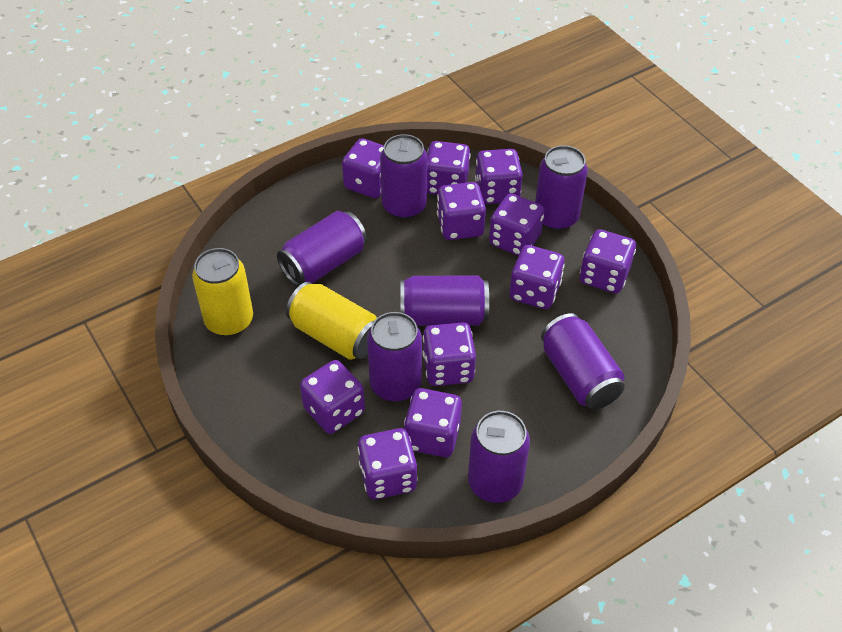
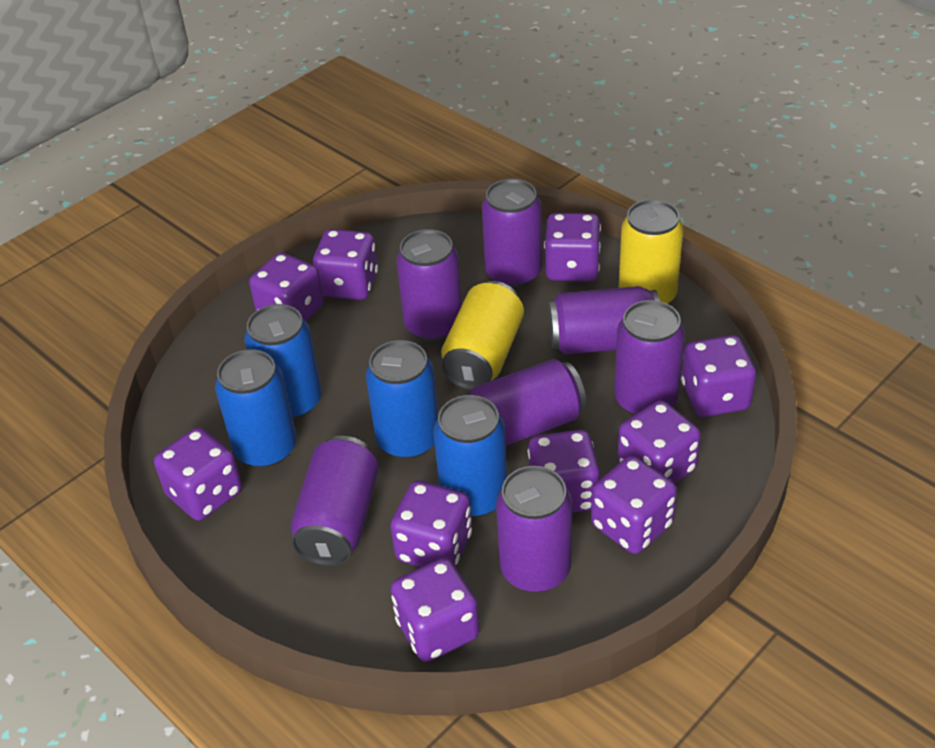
blue can: 0 -> 4
purple dice: 11 -> 10

